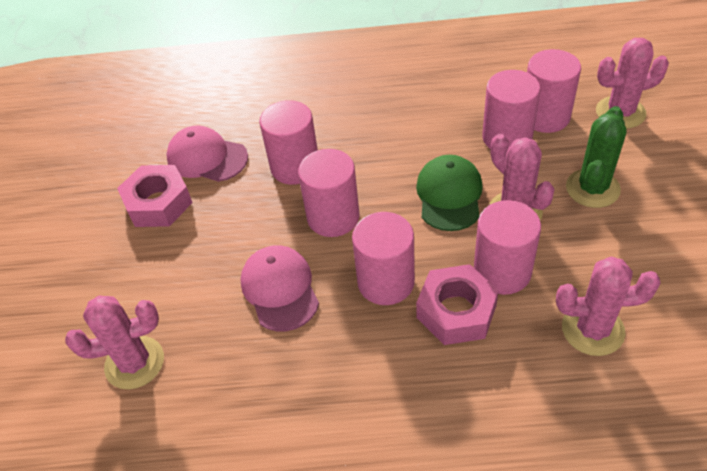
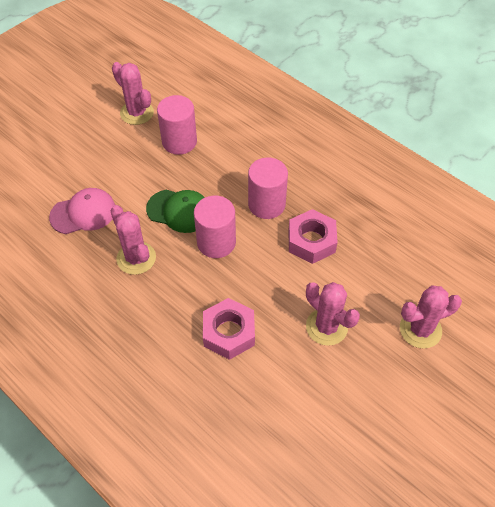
green cactus: 1 -> 0
pink cap: 2 -> 1
pink cylinder: 6 -> 3

